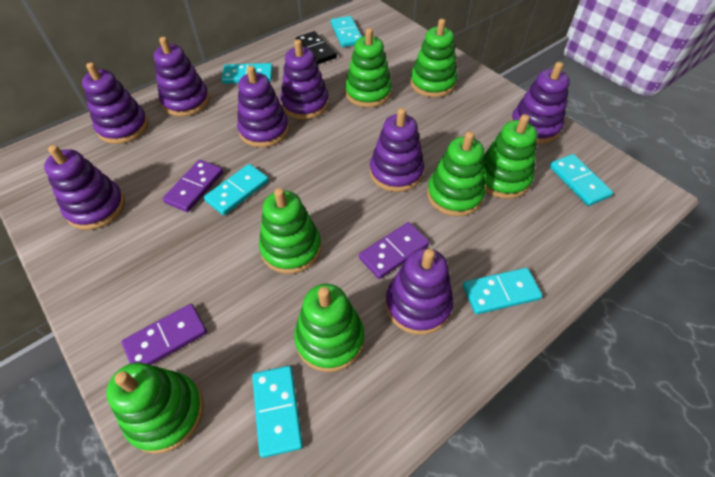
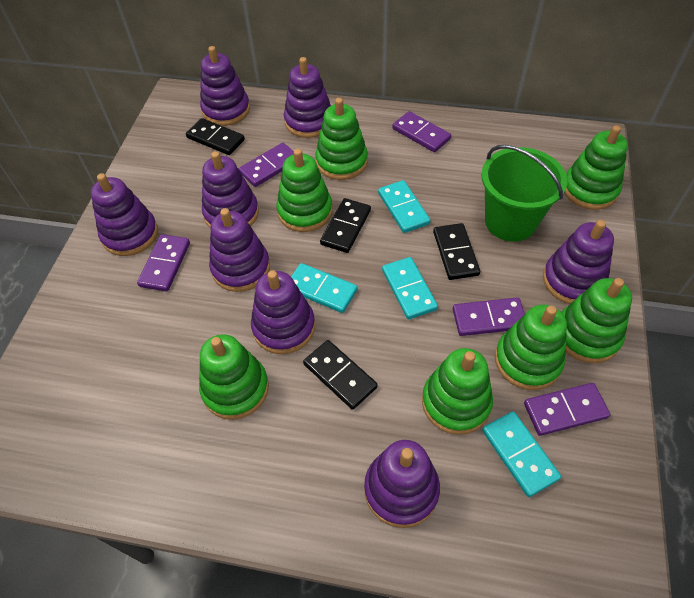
black domino: 1 -> 4
green bucket: 0 -> 1
purple domino: 3 -> 5
turquoise domino: 6 -> 4

